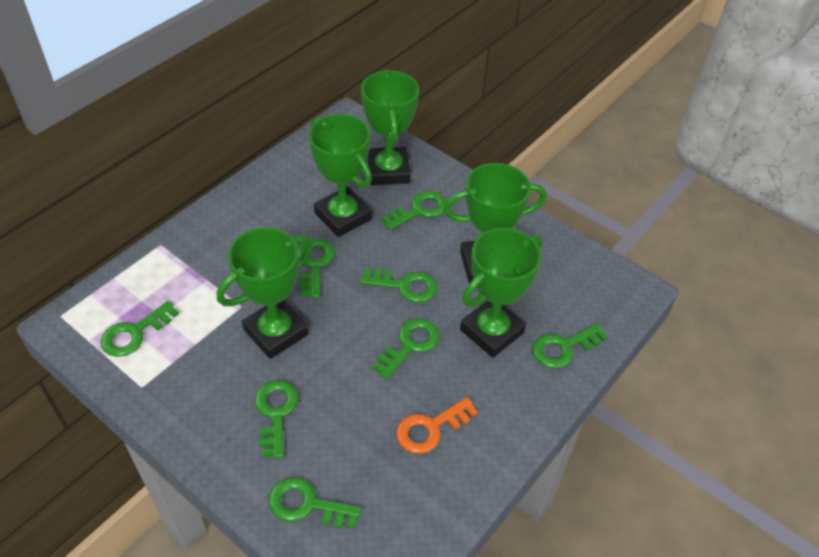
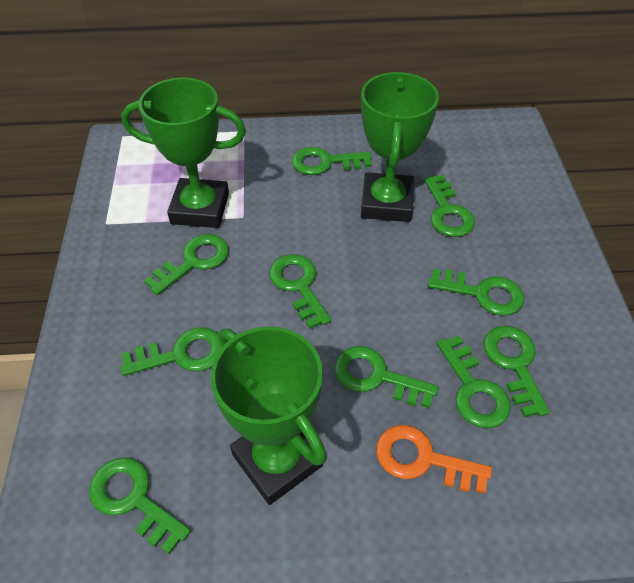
green key: 8 -> 10
green trophy: 5 -> 3

